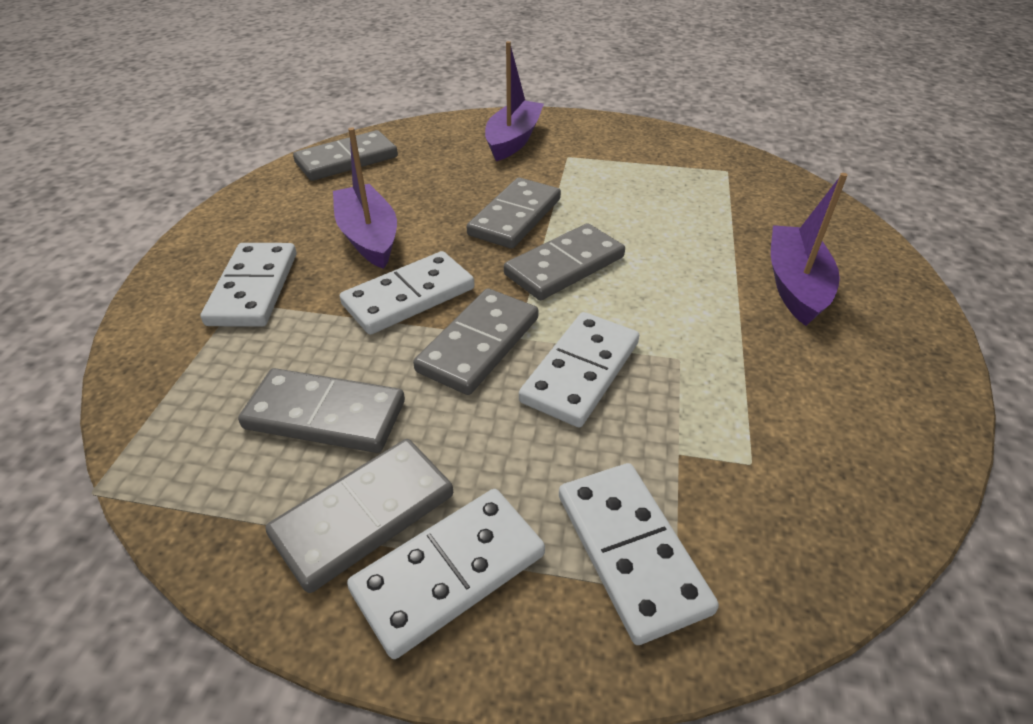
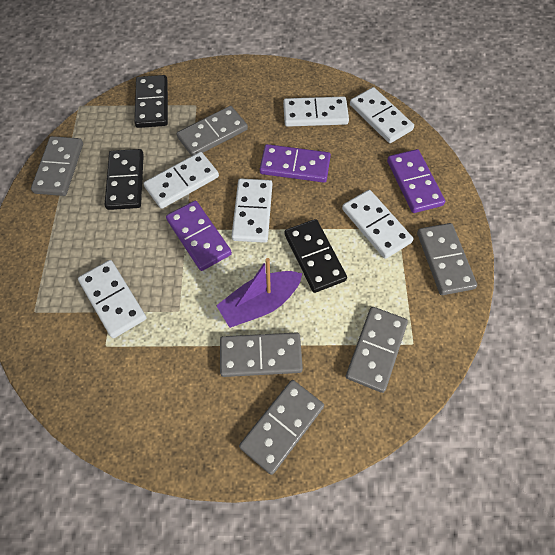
black domino: 0 -> 3
purple boat: 3 -> 1
purple domino: 0 -> 3
white domino: 5 -> 6

